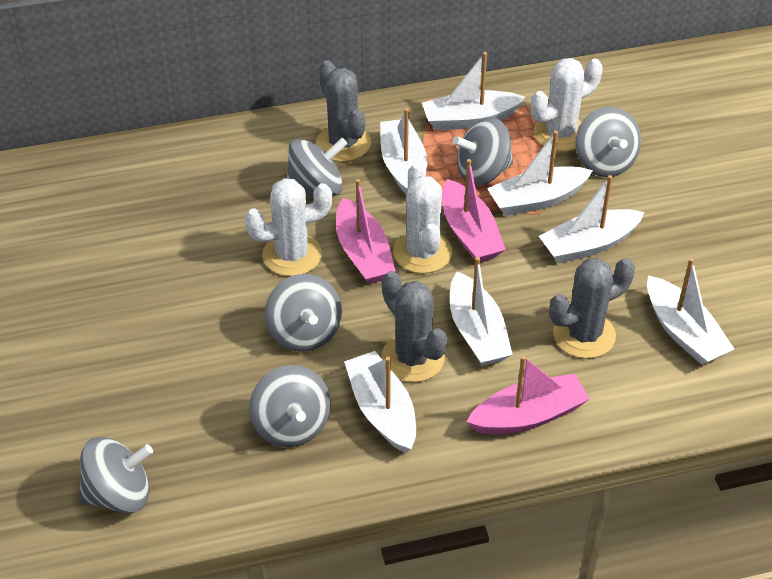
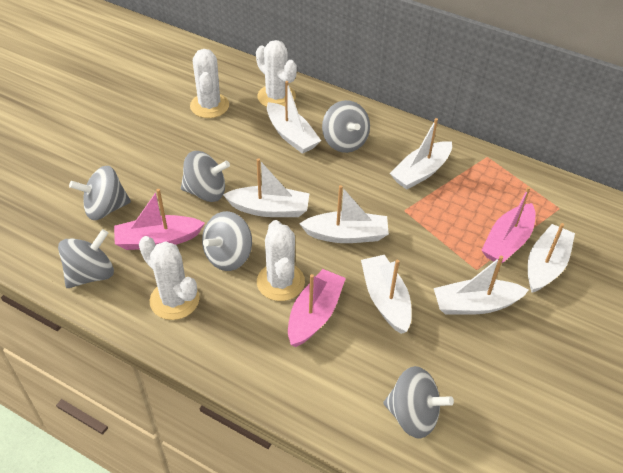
grey cactus: 3 -> 0
white cactus: 3 -> 4

